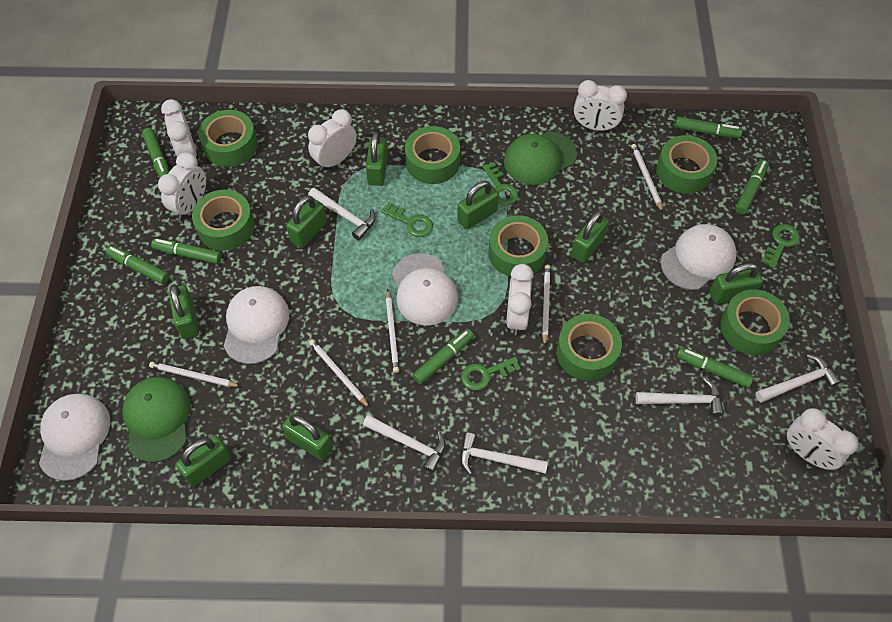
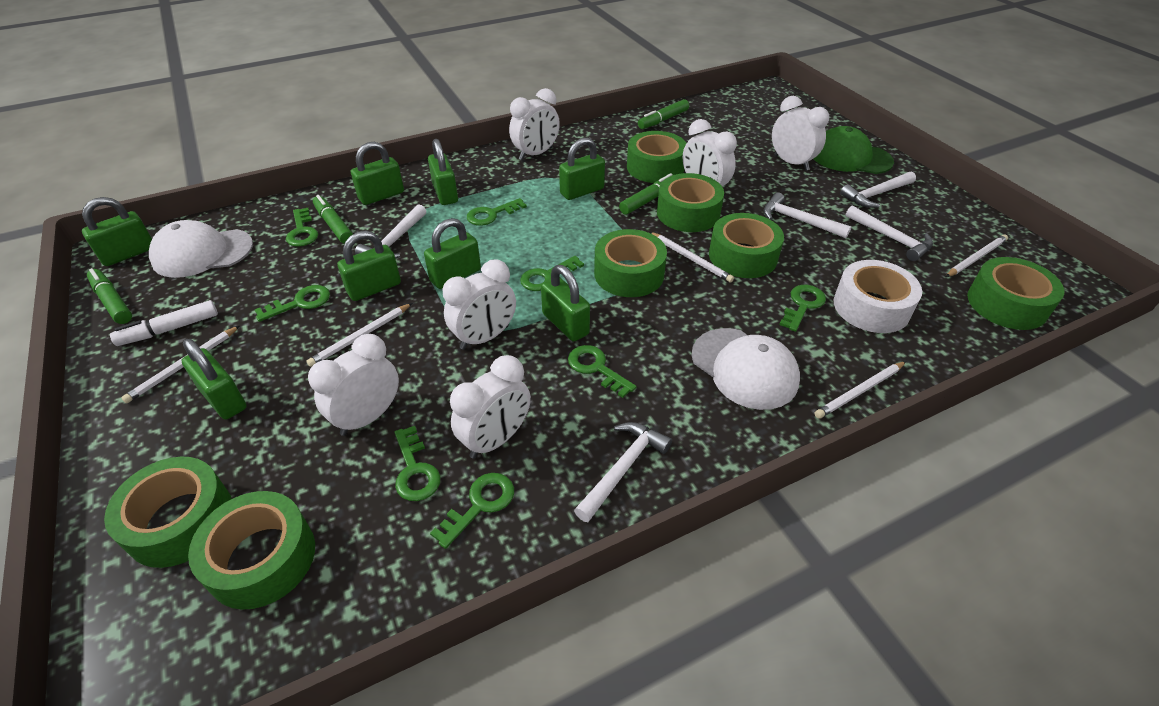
green cap: 2 -> 1
green key: 4 -> 8
green marker: 7 -> 4
white cap: 4 -> 2
white marker: 0 -> 1
white tape: 0 -> 1

